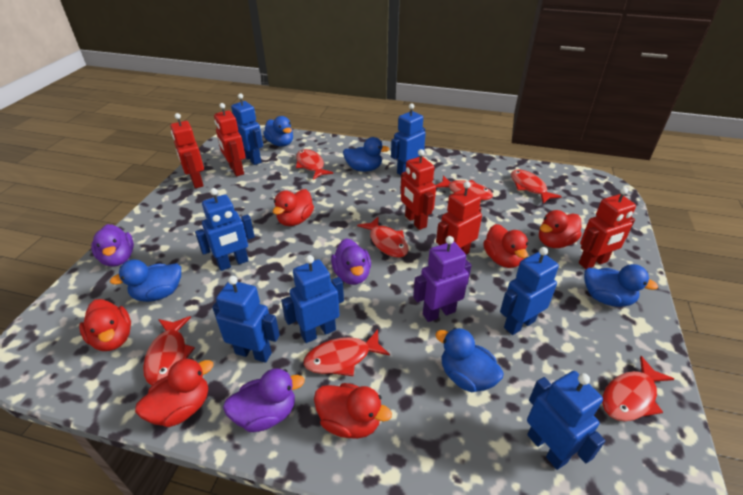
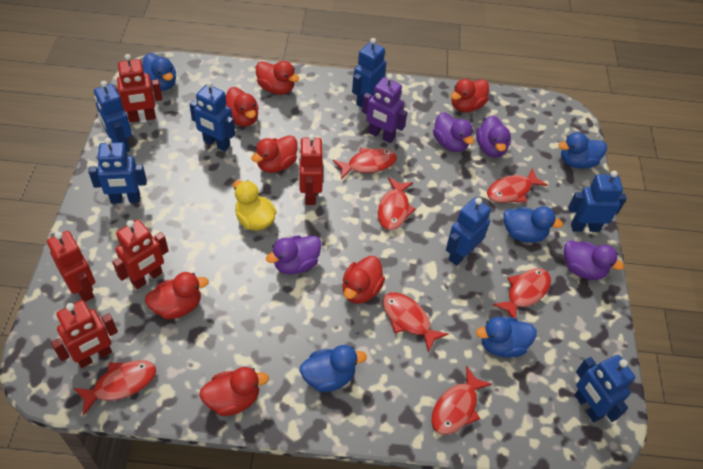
purple duck: 3 -> 4
red duck: 6 -> 7
yellow duck: 0 -> 1

